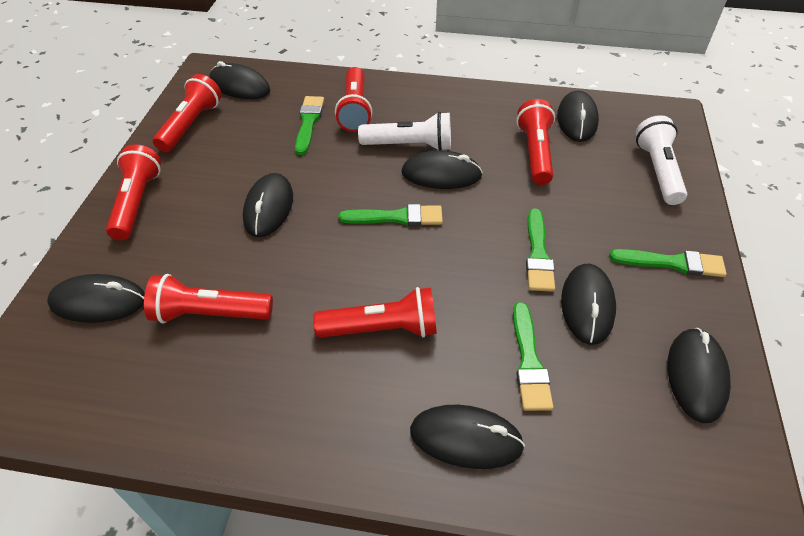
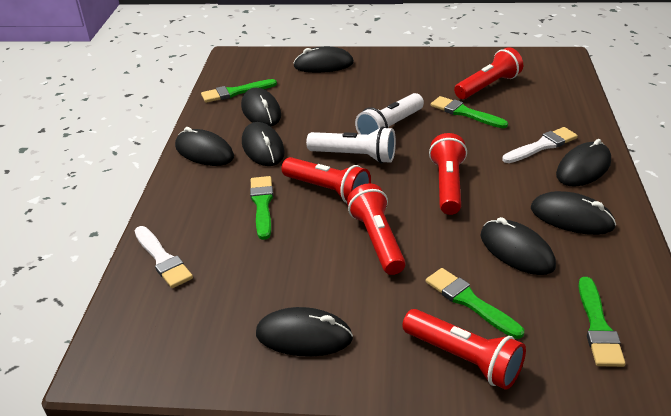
red flashlight: 6 -> 5
white brush: 0 -> 2

